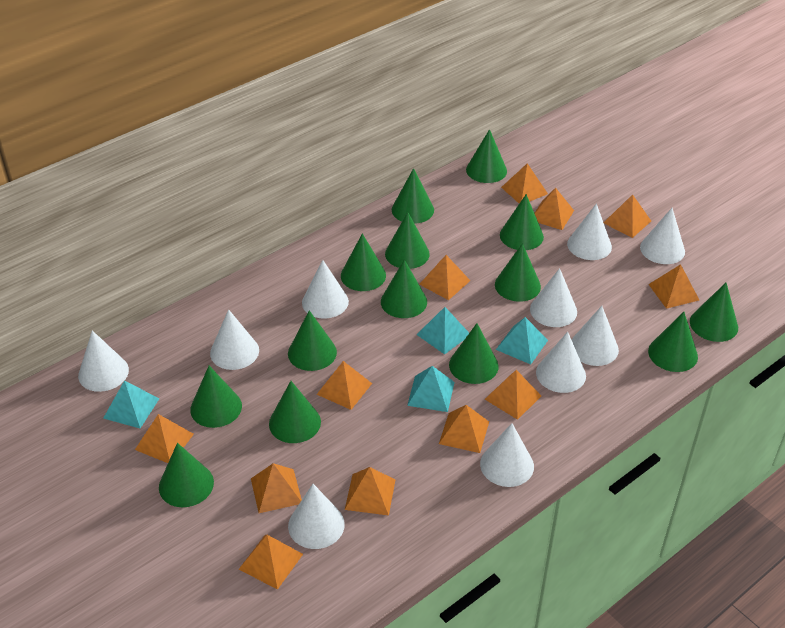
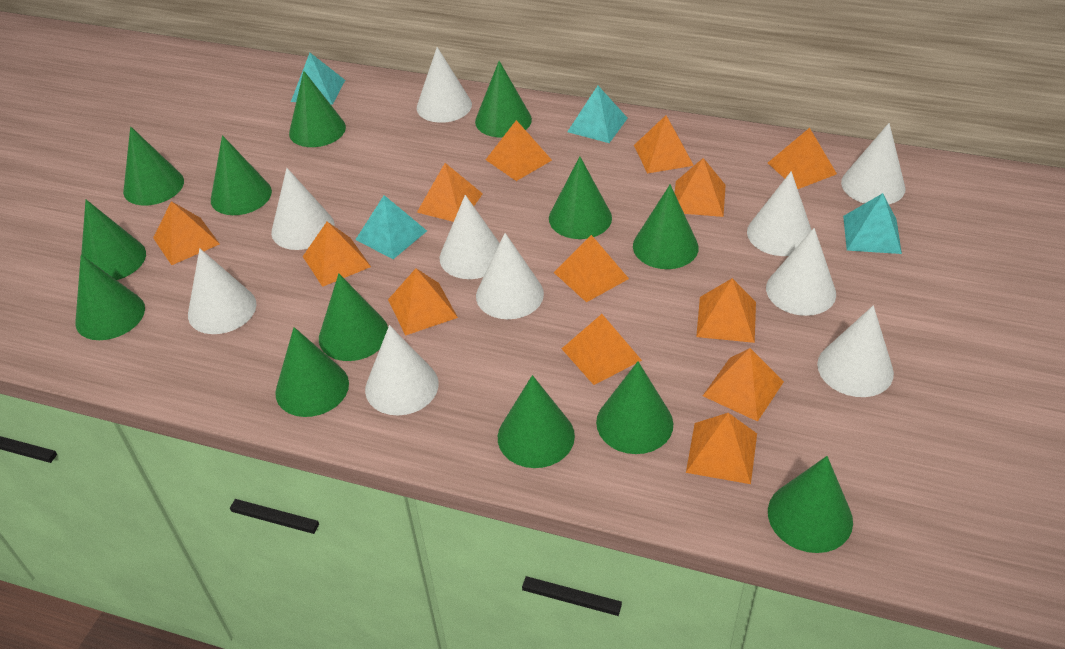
green cone: 14 -> 13
orange pyramid: 12 -> 13

